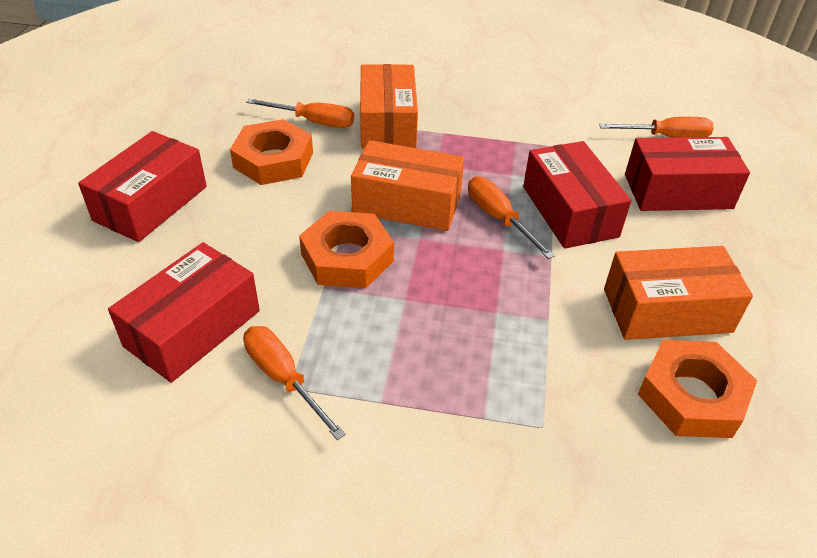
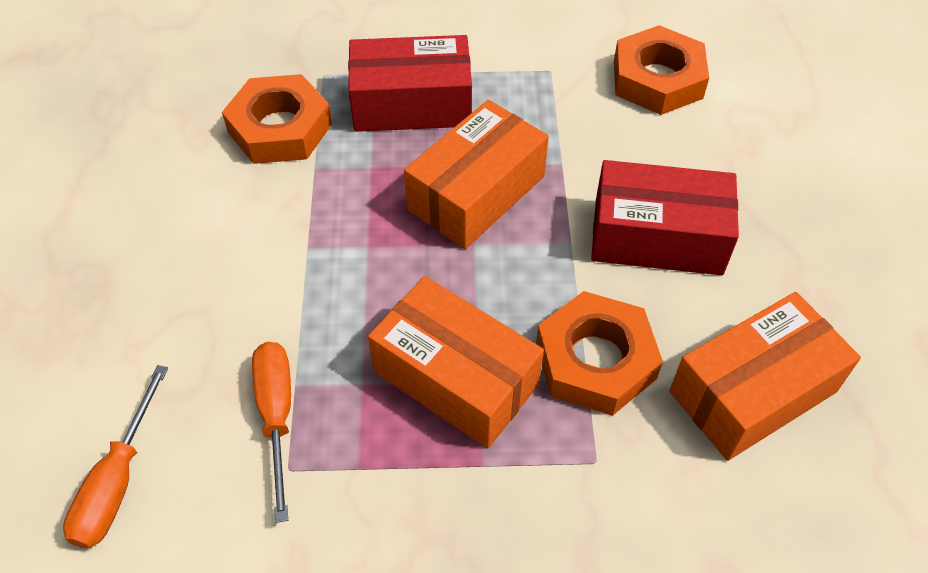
orange screwdriver: 4 -> 2
red box: 4 -> 2

